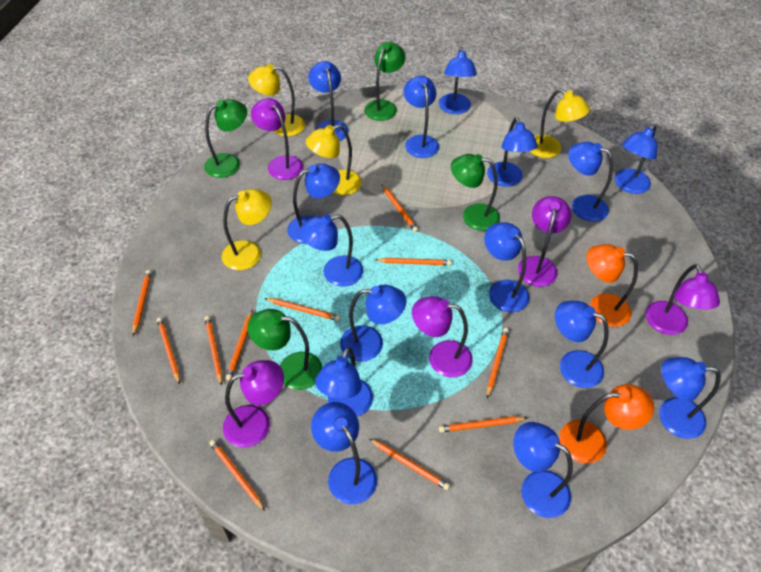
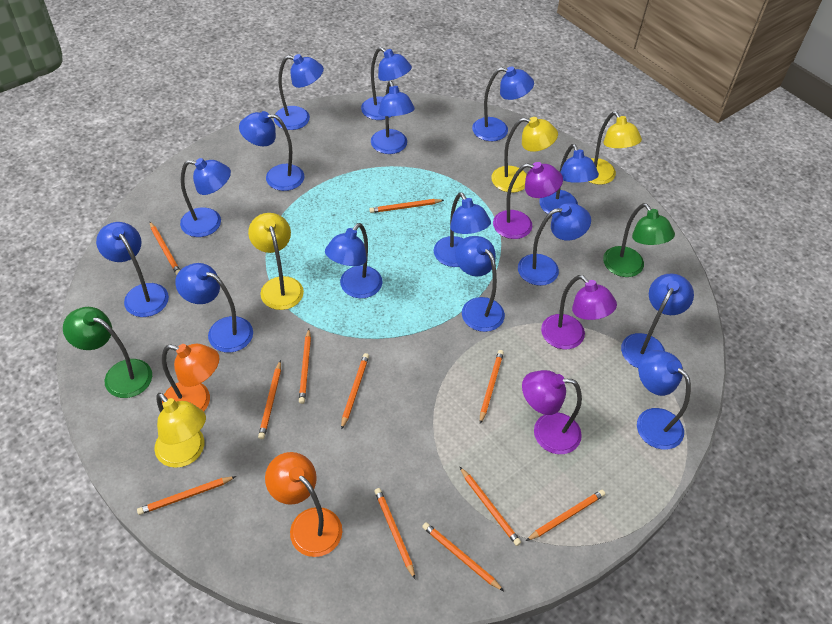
green lamp: 4 -> 2
purple lamp: 5 -> 3

